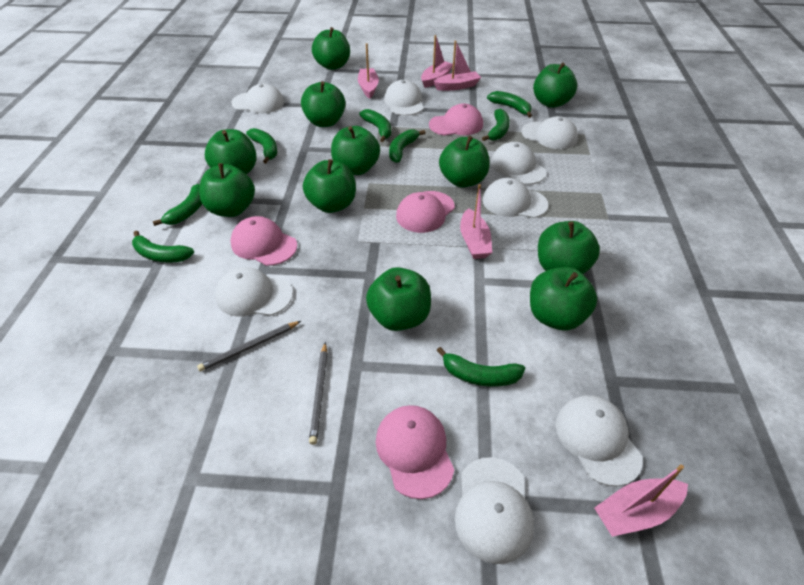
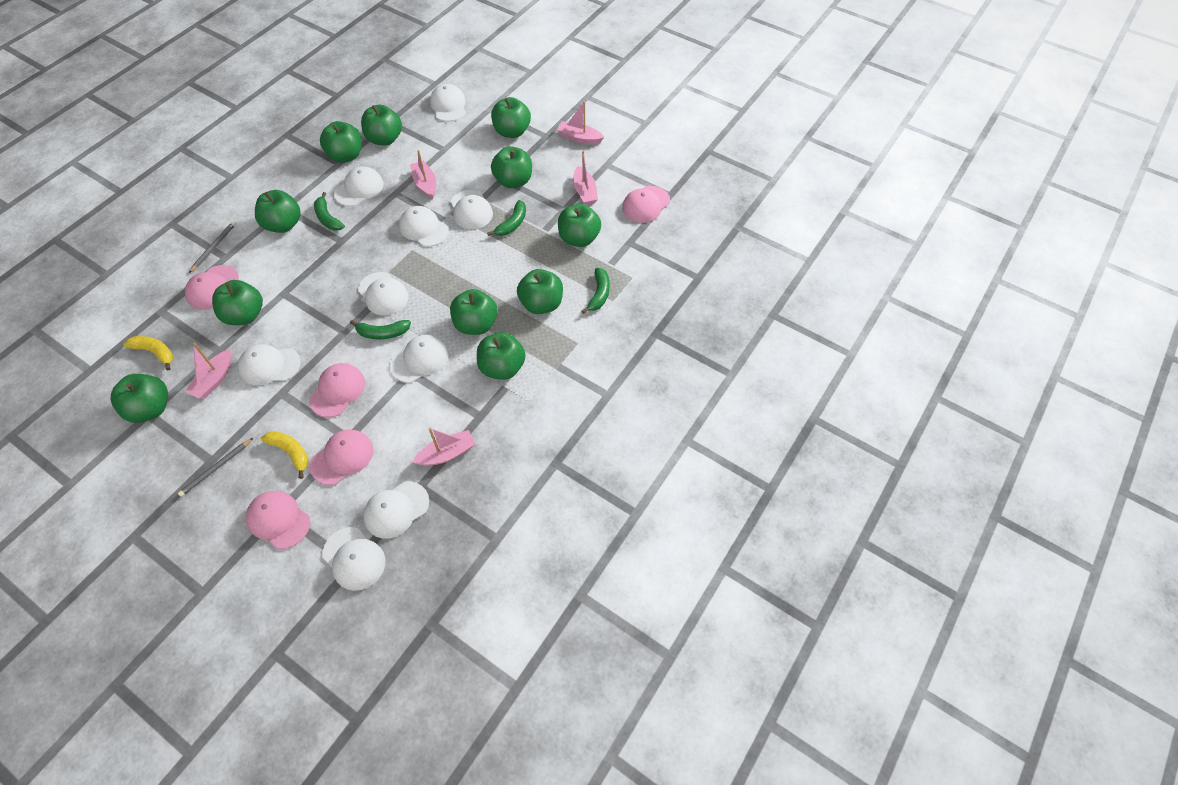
green banana: 8 -> 4
pink cap: 4 -> 5
white cap: 8 -> 9
yellow banana: 0 -> 2

